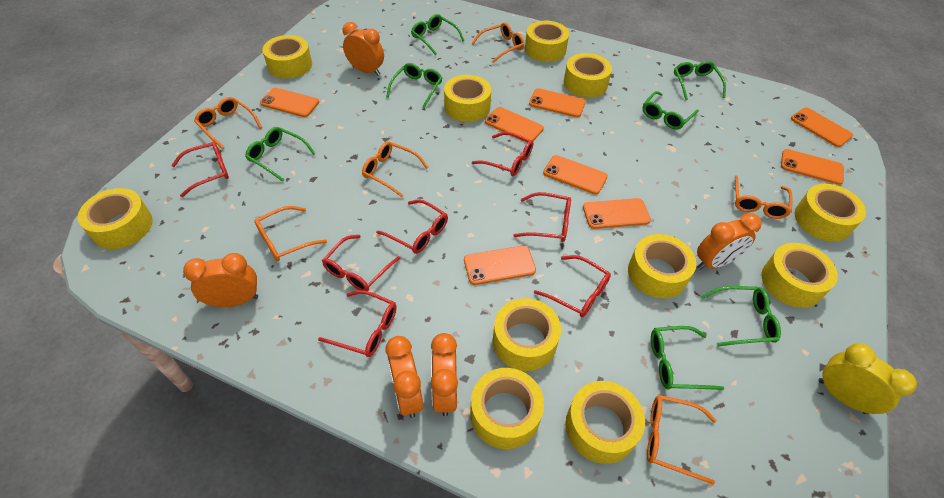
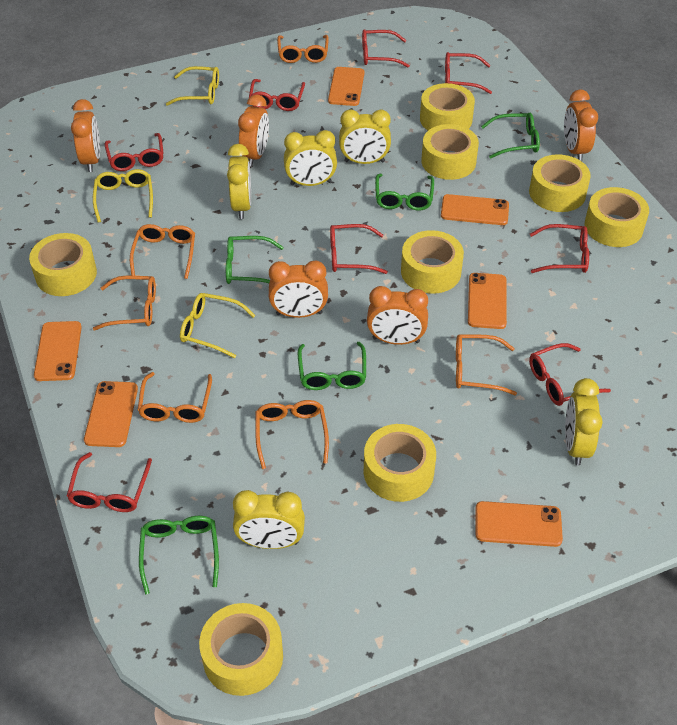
green glasses: 7 -> 5
orange phone: 8 -> 6
red glasses: 7 -> 8
yellow clock: 1 -> 5
yellow glasses: 0 -> 3
yellow tape: 11 -> 8

